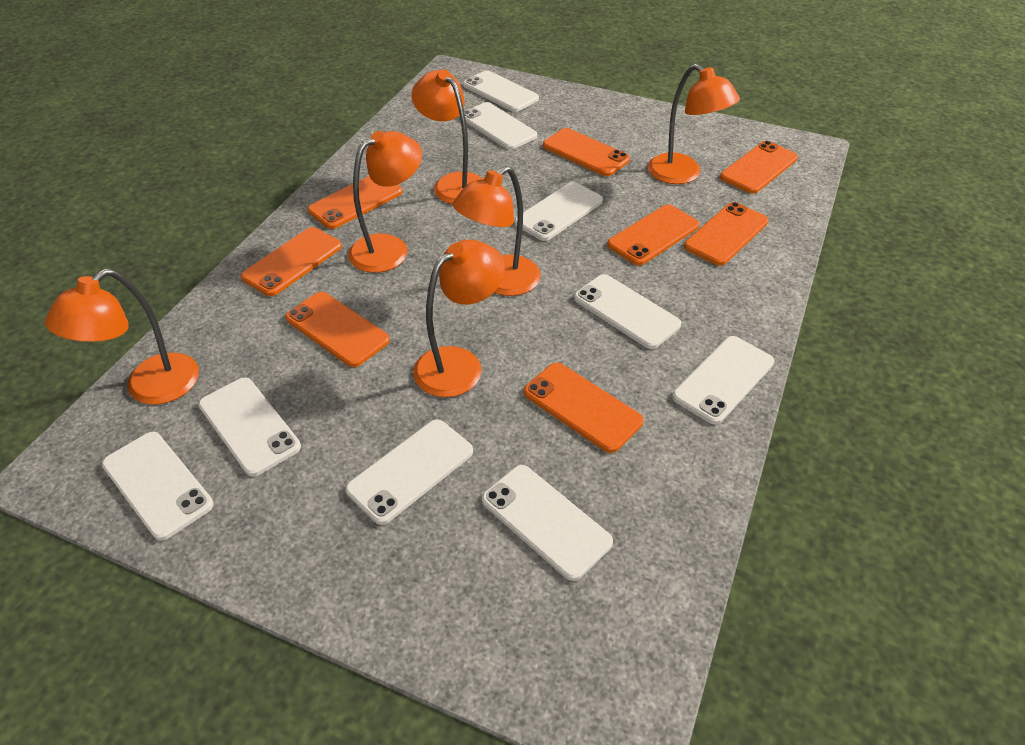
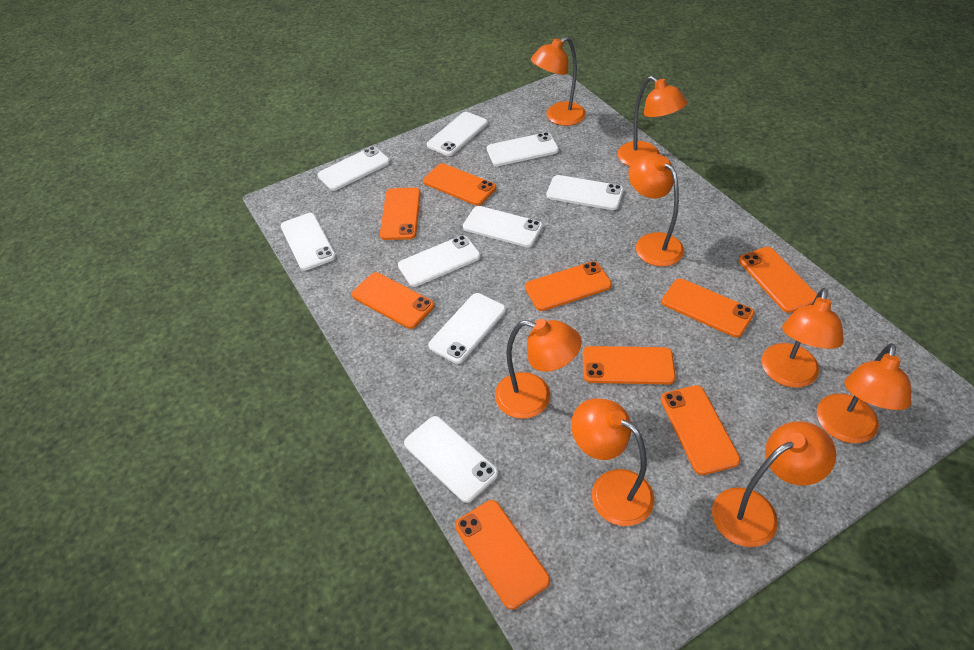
orange lamp: 6 -> 8
orange phone: 8 -> 9

